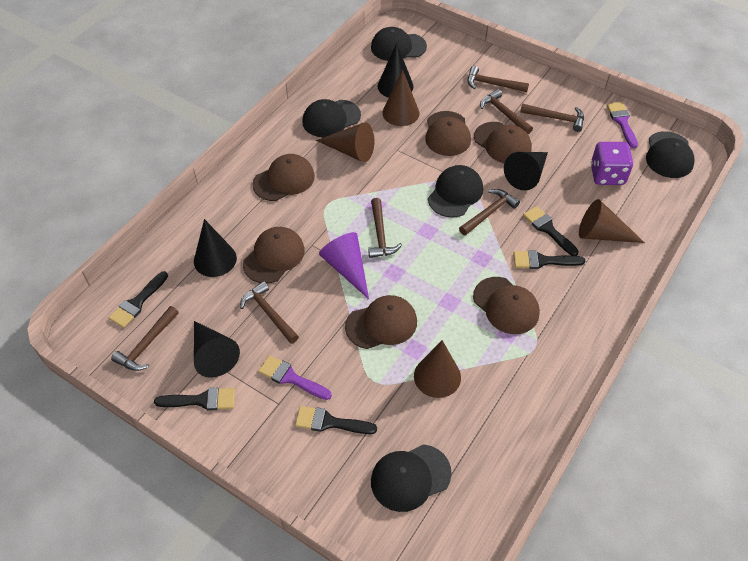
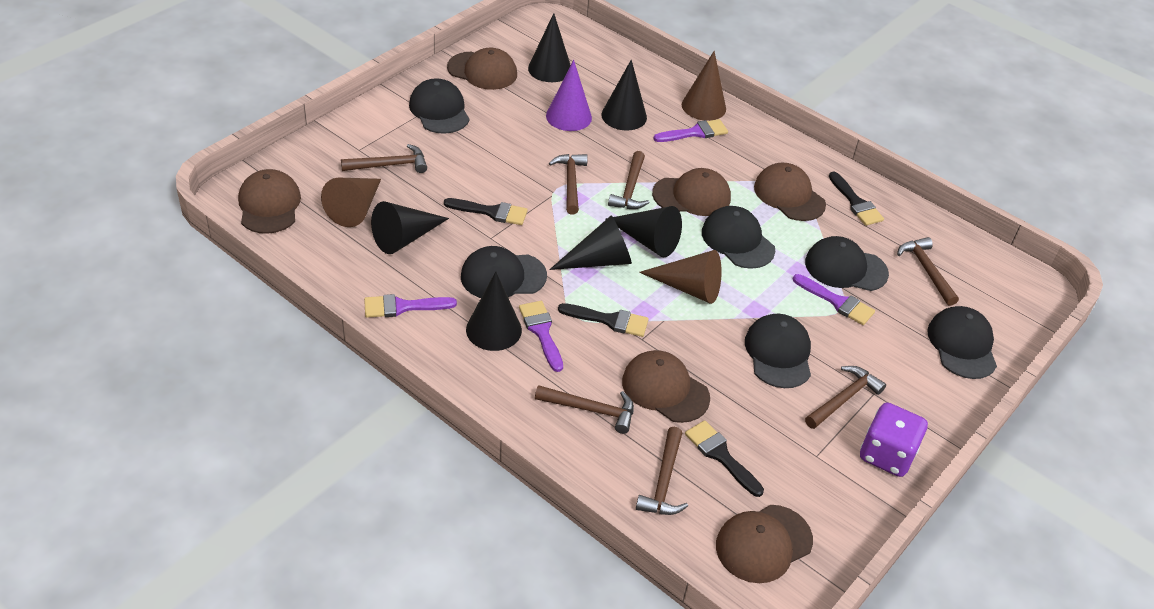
black brush: 5 -> 4
black cap: 5 -> 6
black cone: 4 -> 6
brown cone: 4 -> 3
purple brush: 2 -> 4

